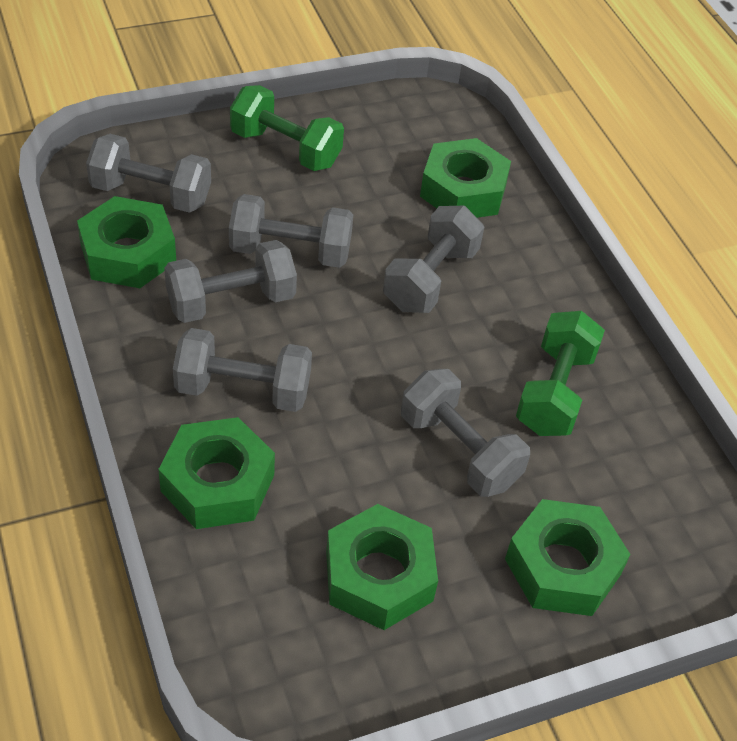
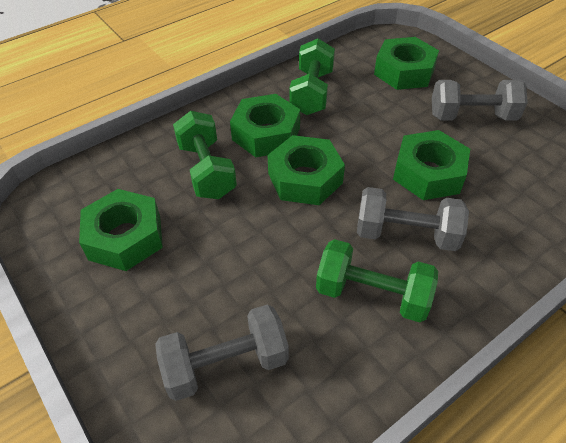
green dumbbell: 2 -> 3
grey dumbbell: 6 -> 3

